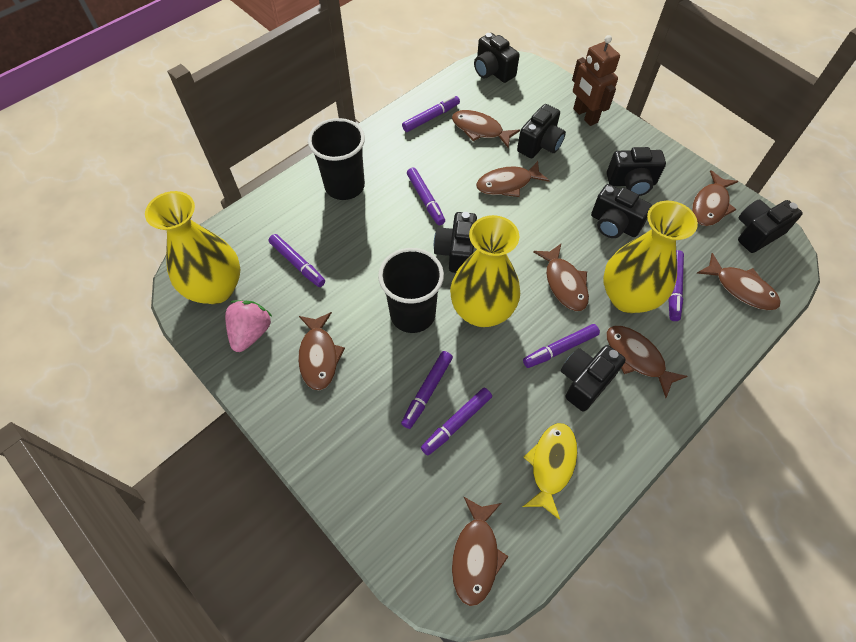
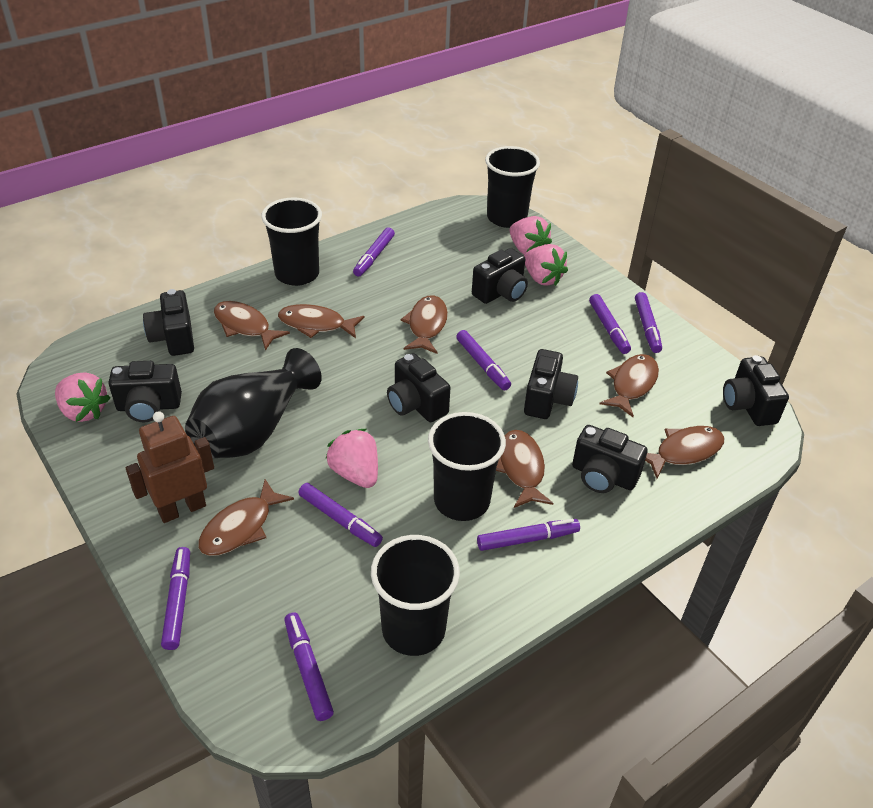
black cup: 2 -> 4
black vase: 0 -> 1
brown fish: 8 -> 7
pink strawberry: 1 -> 4
purple marker: 7 -> 8
yellow fish: 1 -> 0
yellow vase: 3 -> 0

